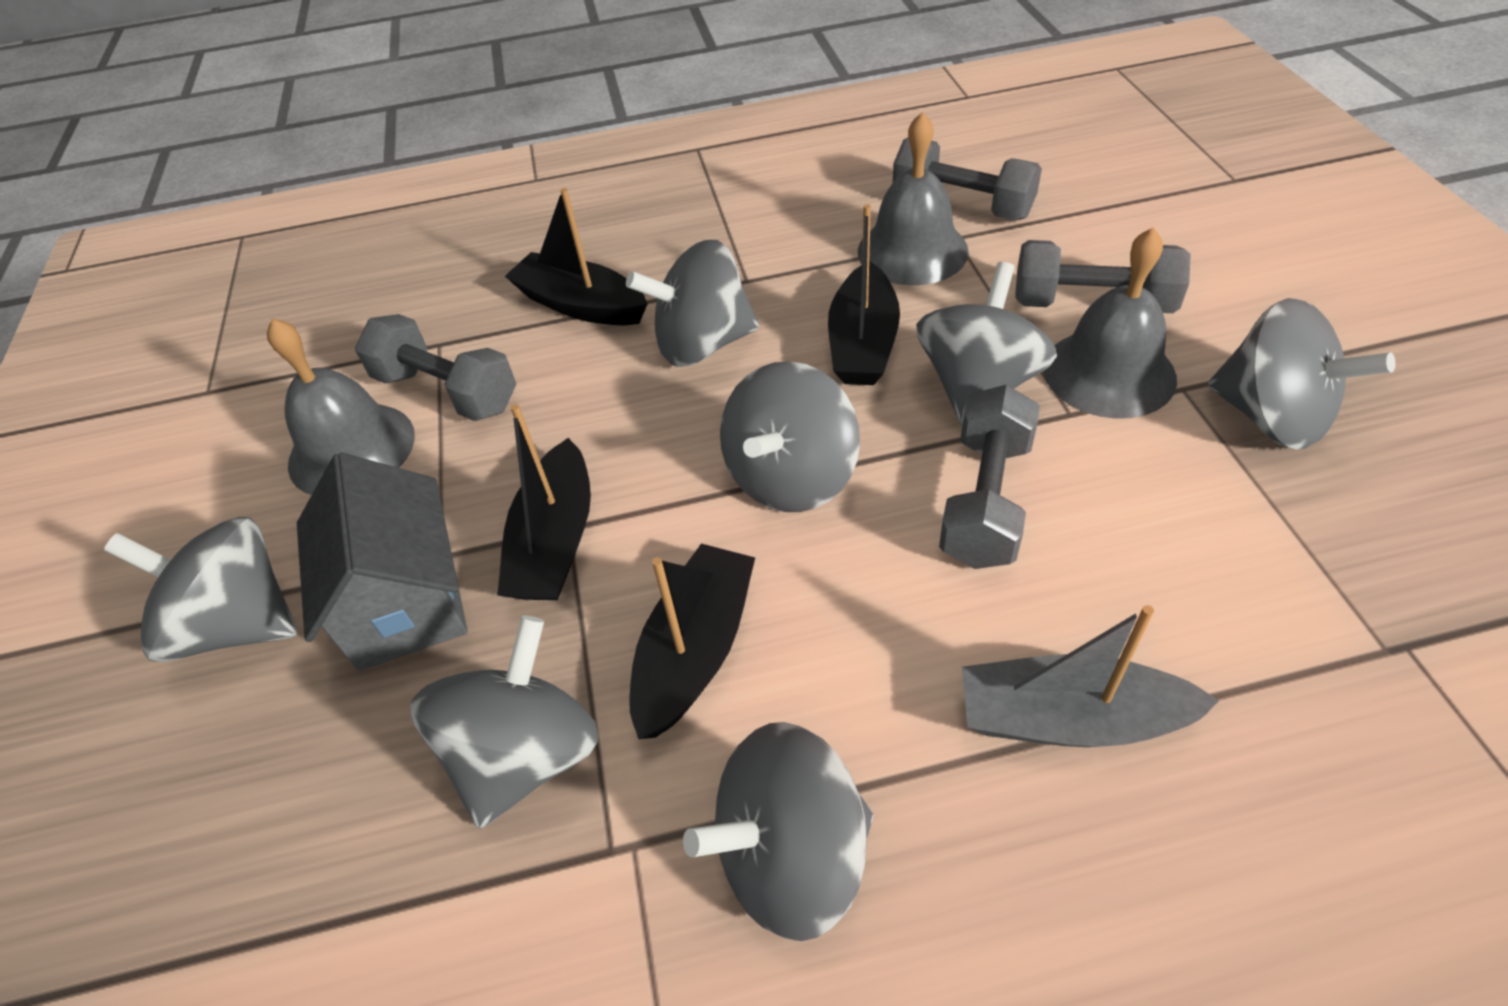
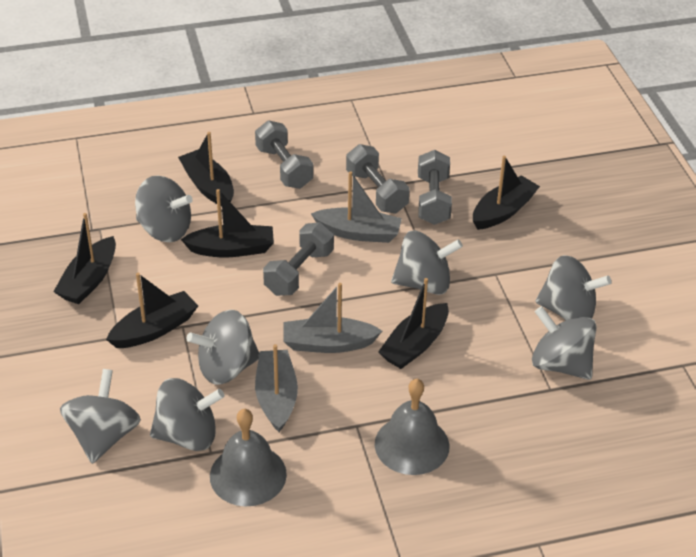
black boat: 4 -> 6
grey bell: 3 -> 2
grey boat: 1 -> 3
grey house: 1 -> 0

